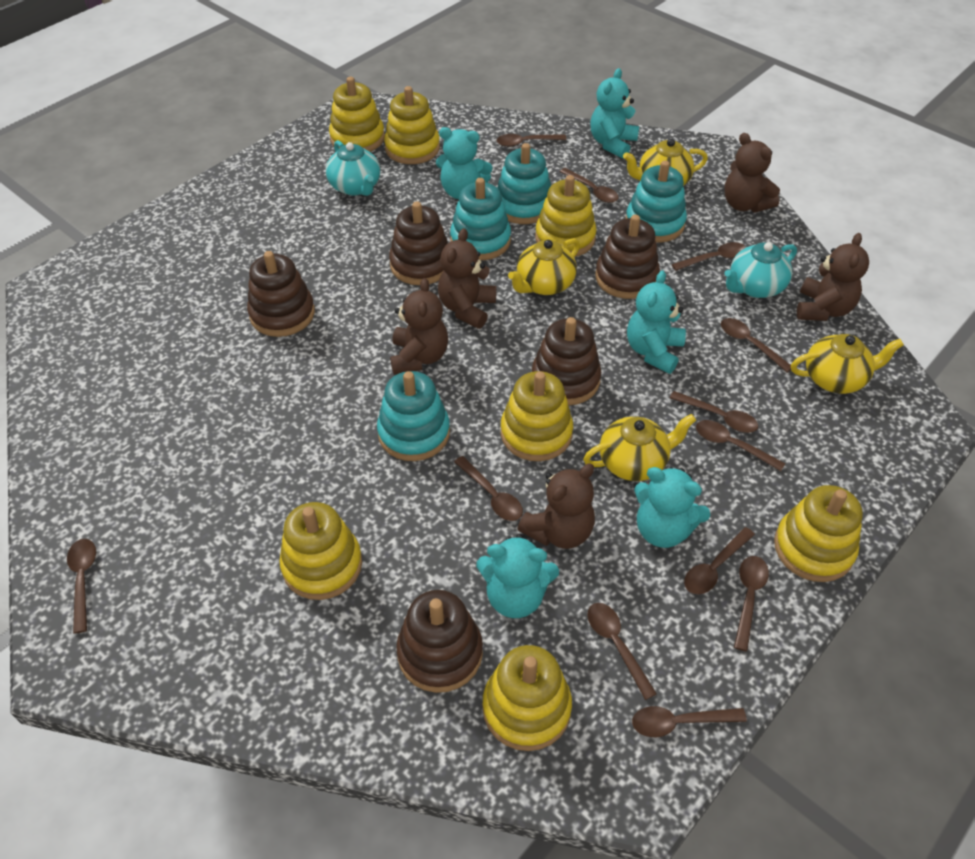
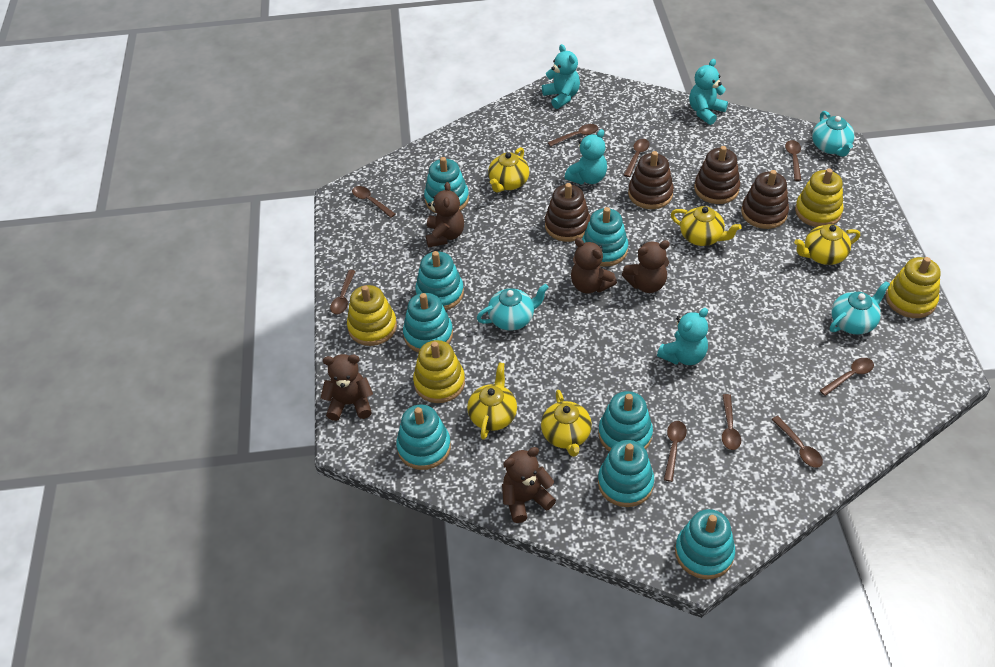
brown spoon: 12 -> 9
brown stacking toy: 5 -> 4
turquoise stacking toy: 4 -> 8
turquoise teapot: 2 -> 3
turquoise teddy bear: 5 -> 4
yellow stacking toy: 7 -> 4
yellow teapot: 4 -> 5

